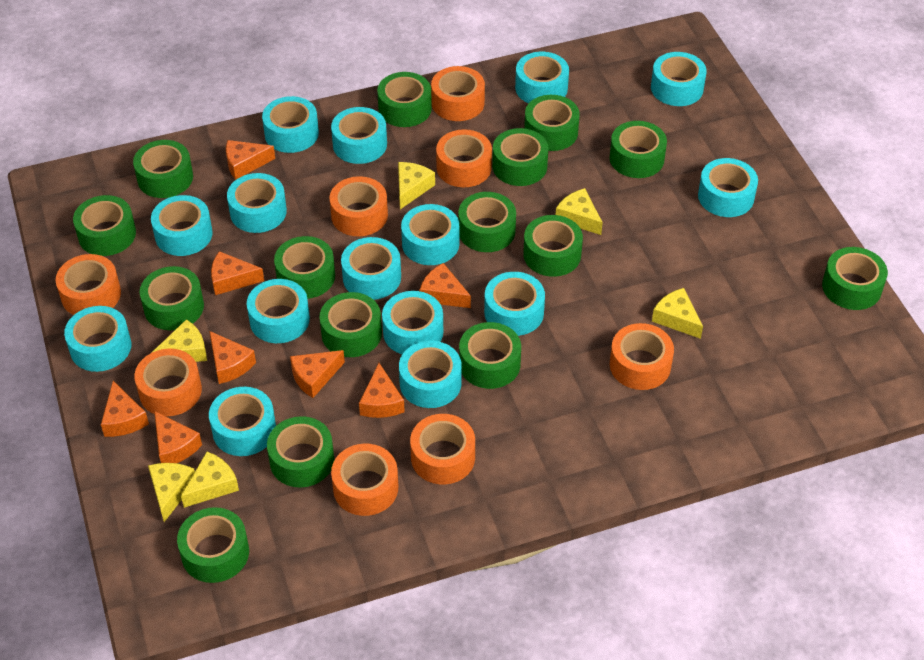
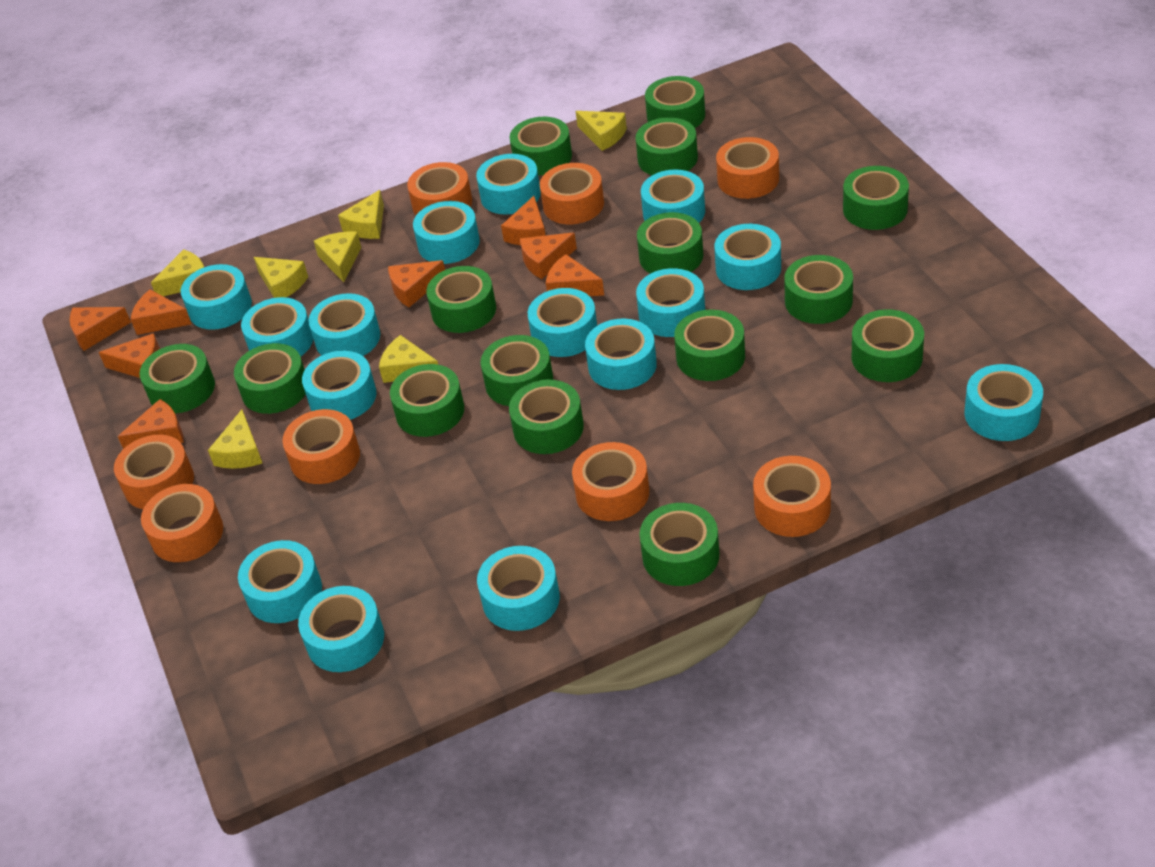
yellow cheese: 6 -> 7

